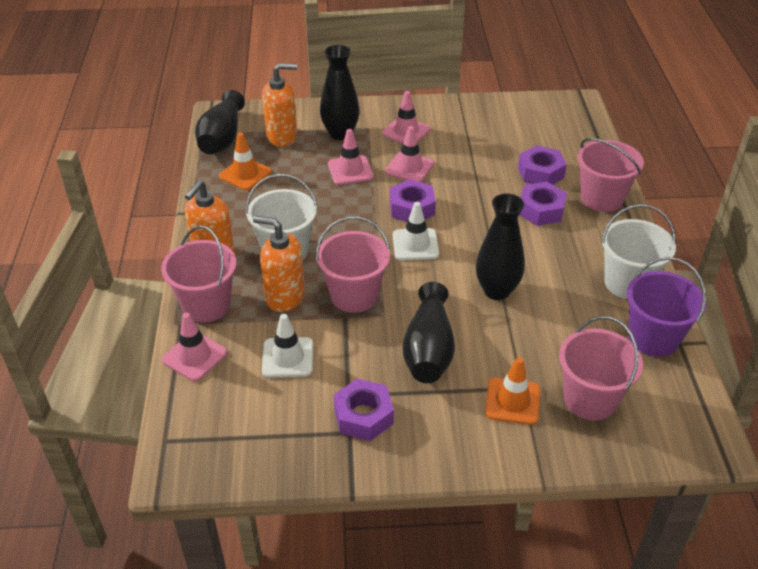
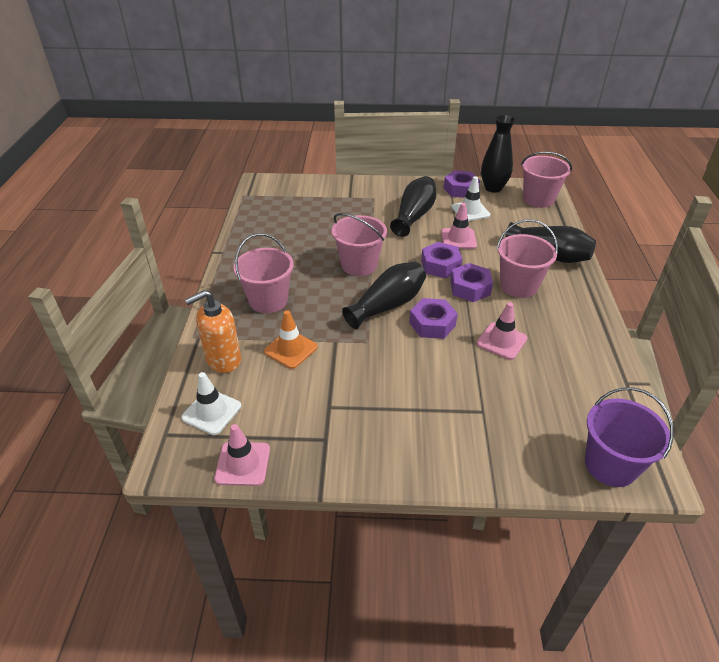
orange soap dispenser: 3 -> 1
orange traffic cone: 2 -> 1
pink traffic cone: 4 -> 3
white bucket: 2 -> 0

